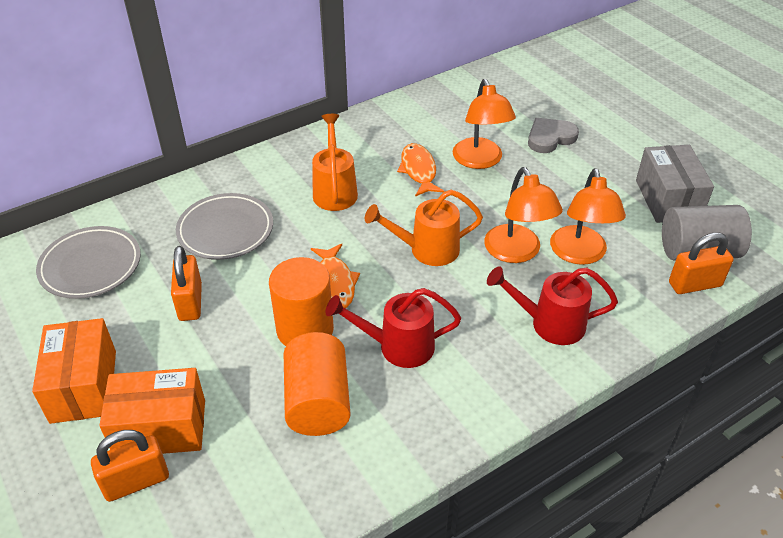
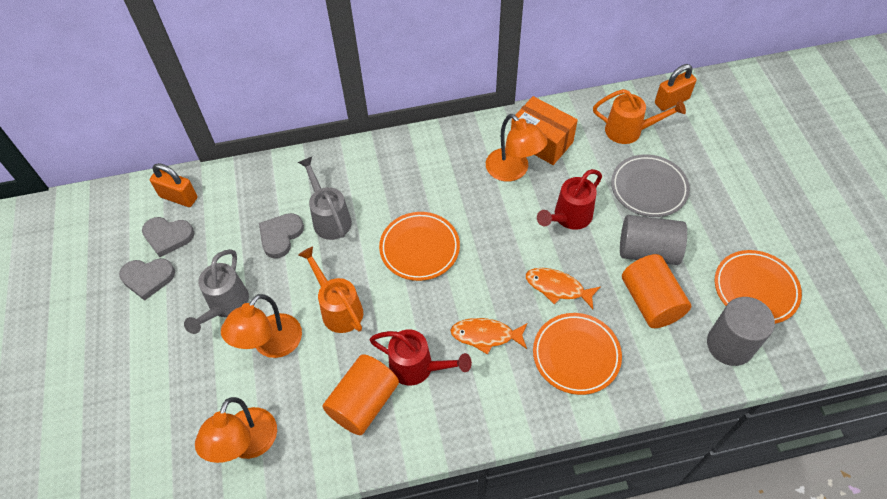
grey box: 1 -> 0
grey cylinder: 1 -> 2
grey heart: 1 -> 3
grey plate: 2 -> 1
grey watering can: 0 -> 2
orange box: 2 -> 1
orange padlock: 3 -> 2
orange plate: 0 -> 3

